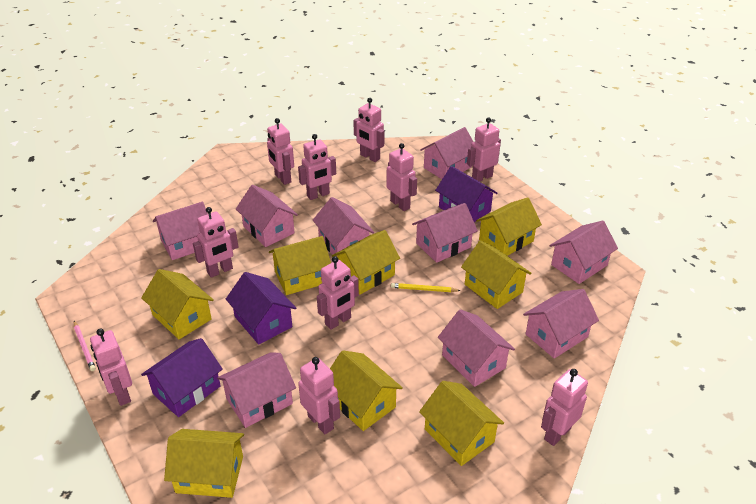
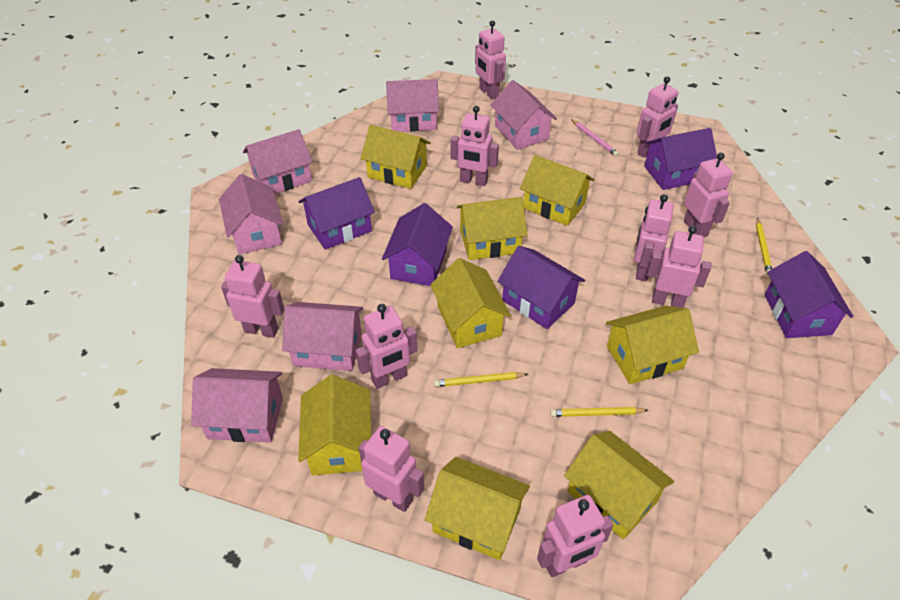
pink house: 9 -> 6
purple house: 3 -> 5
yellow pencil: 1 -> 3

